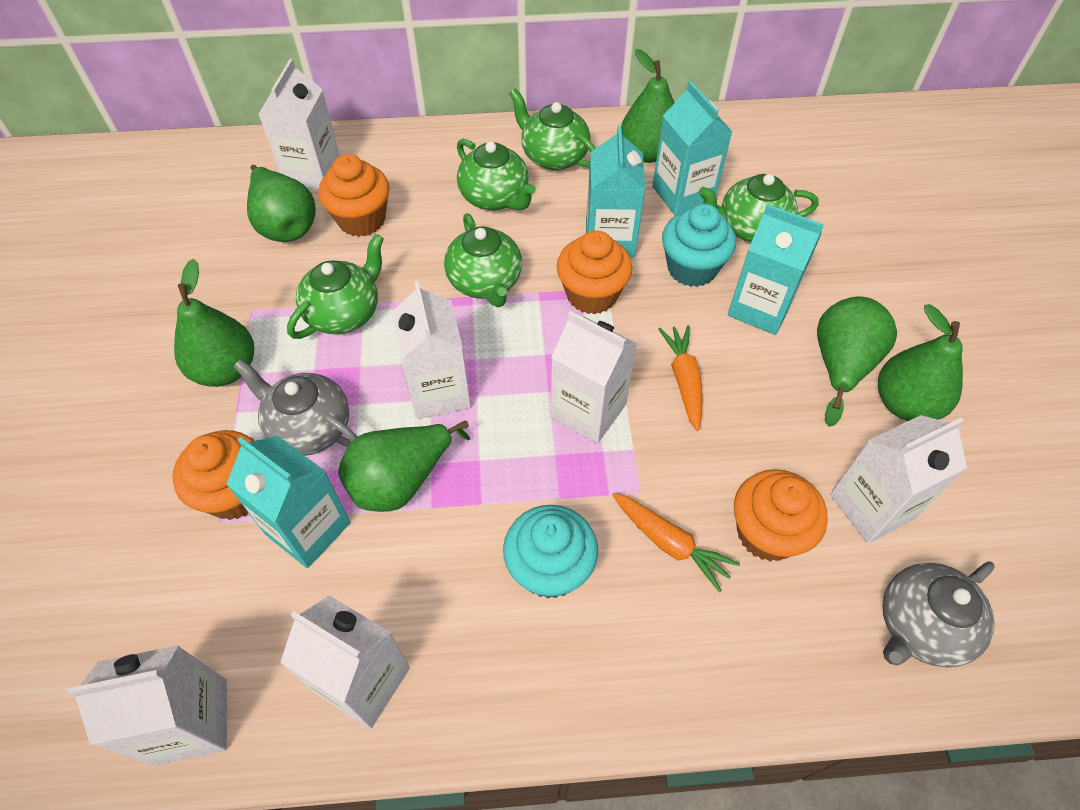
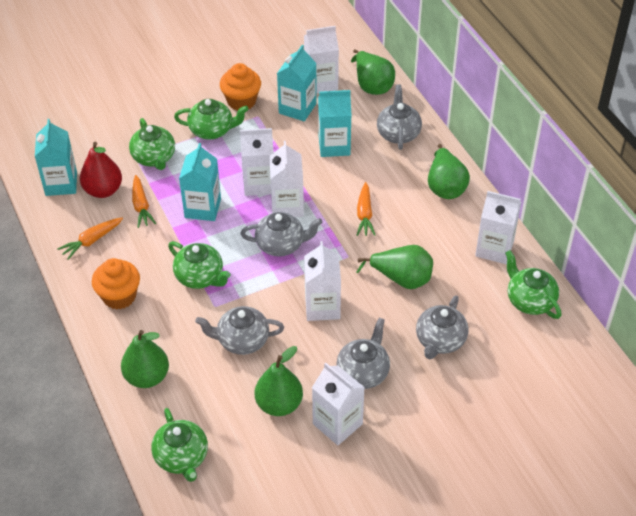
green pear: 6 -> 5
grey teapot: 2 -> 5
orange carrot: 2 -> 3
orange cupcake: 4 -> 2
red pear: 0 -> 1
turquoise cupcake: 2 -> 0

